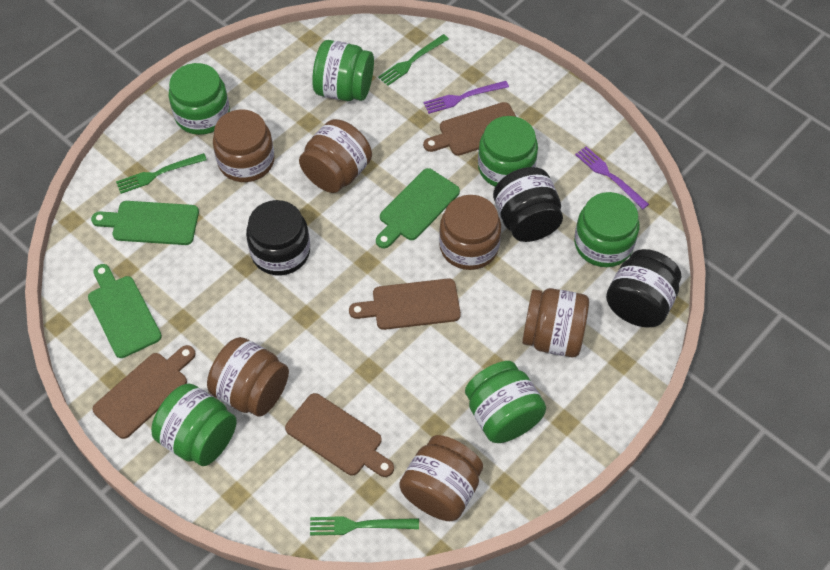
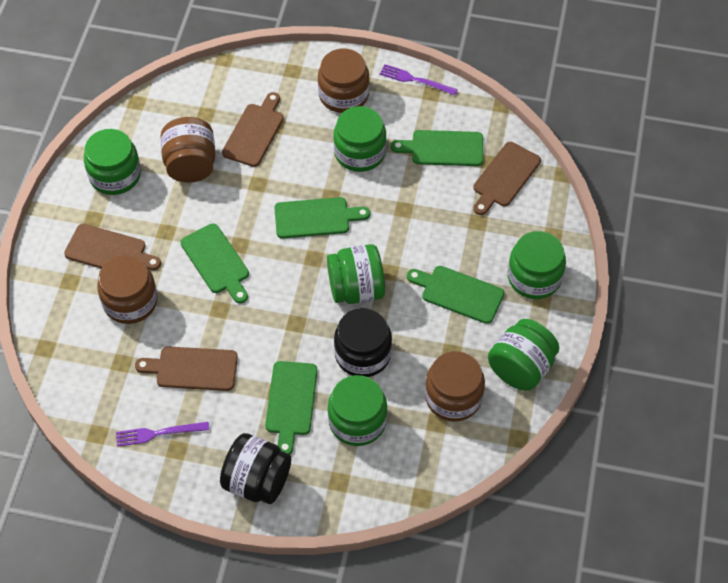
black jar: 3 -> 2
brown jar: 6 -> 4
green cutting board: 3 -> 5
green fork: 3 -> 0

